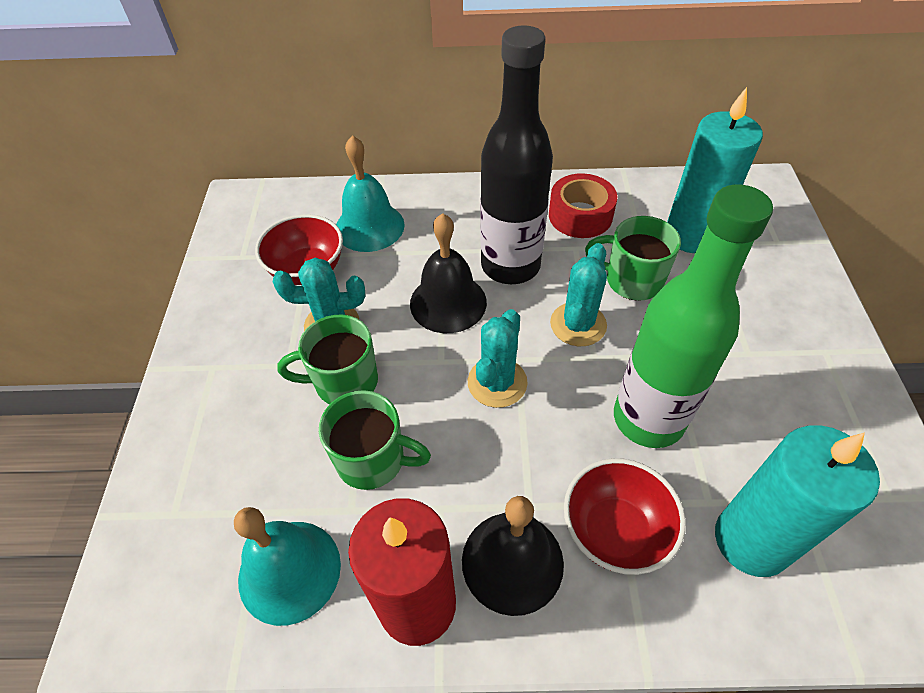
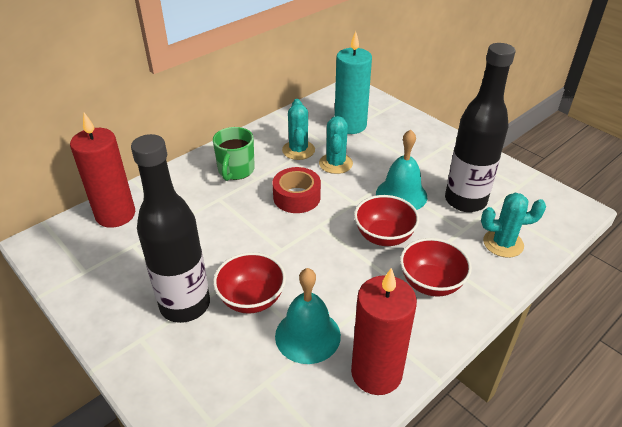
black bell: 2 -> 0
black bottle: 1 -> 2
green bottle: 1 -> 0
green mug: 3 -> 1
red bowl: 2 -> 3
red candle: 1 -> 2
turquoise candle: 2 -> 1

